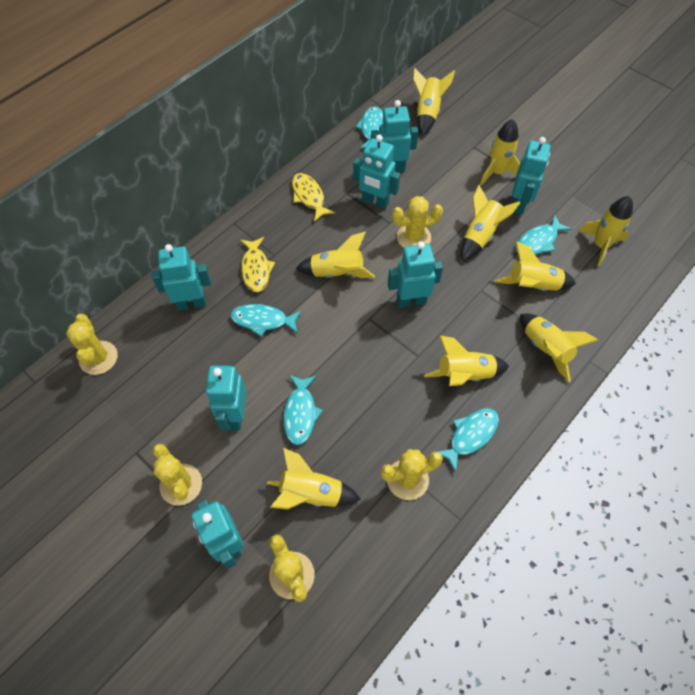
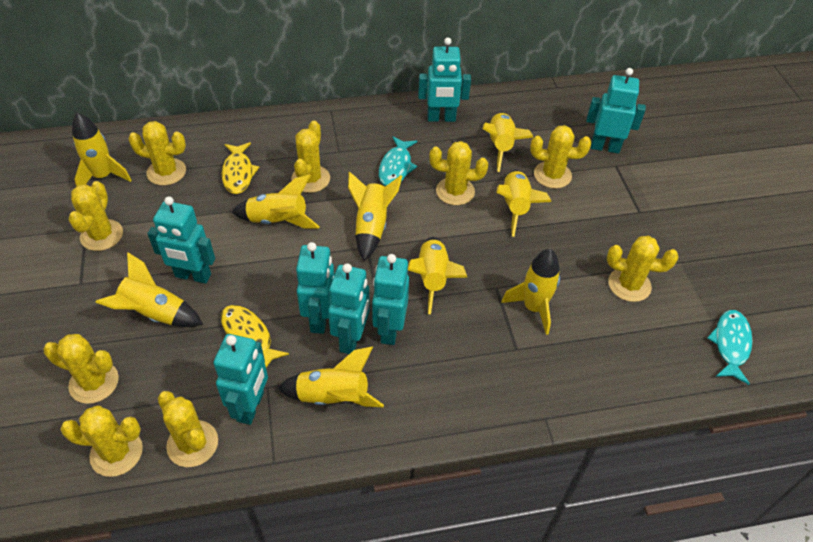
turquoise fish: 5 -> 2
yellow cactus: 5 -> 9

